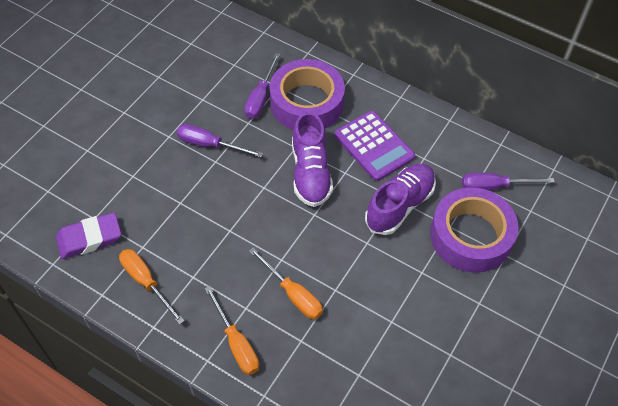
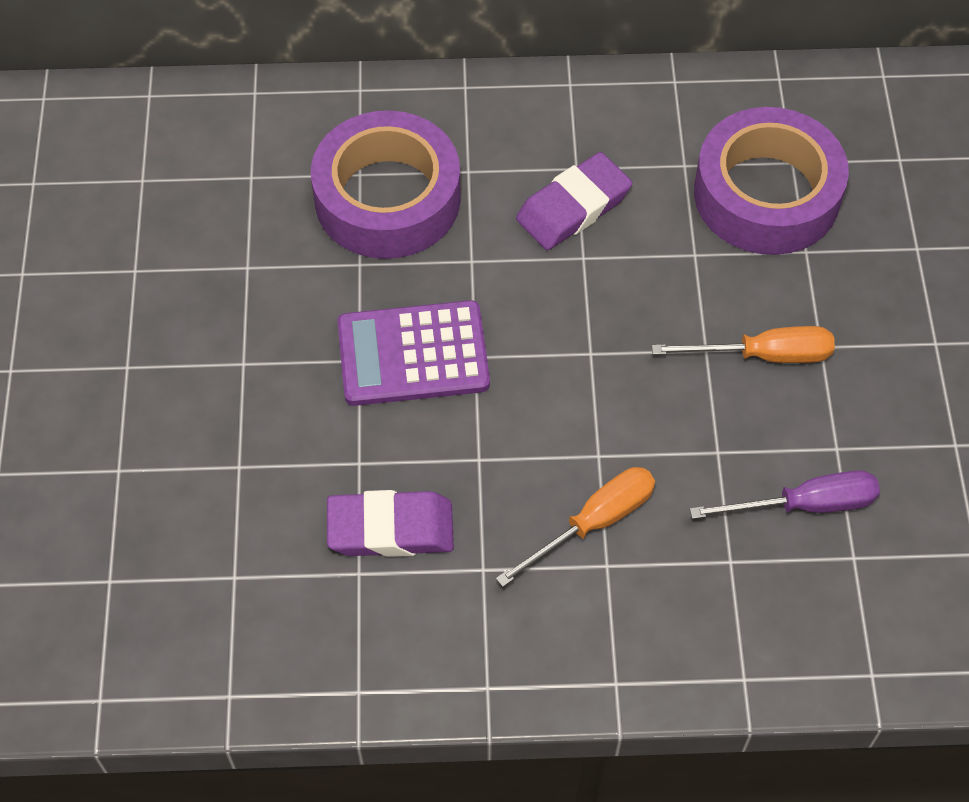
orange screwdriver: 3 -> 2
purple eraser: 1 -> 2
purple screwdriver: 3 -> 1
purple shoe: 2 -> 0

